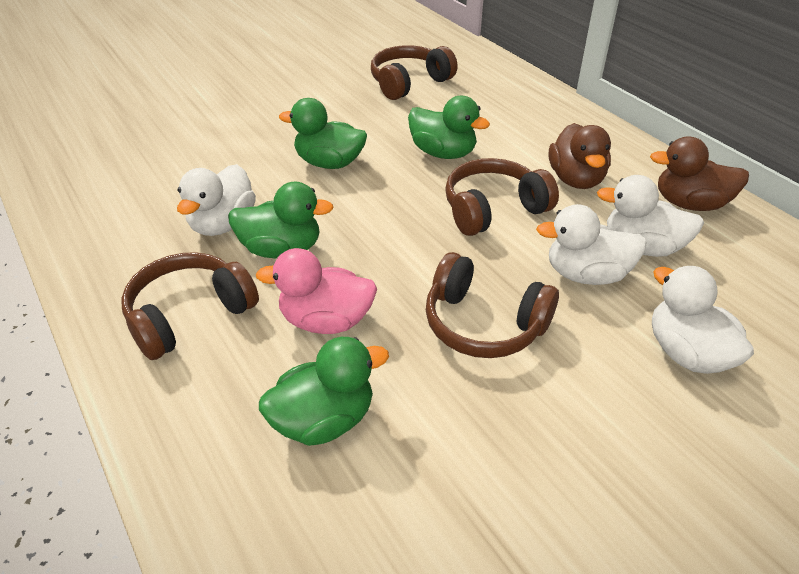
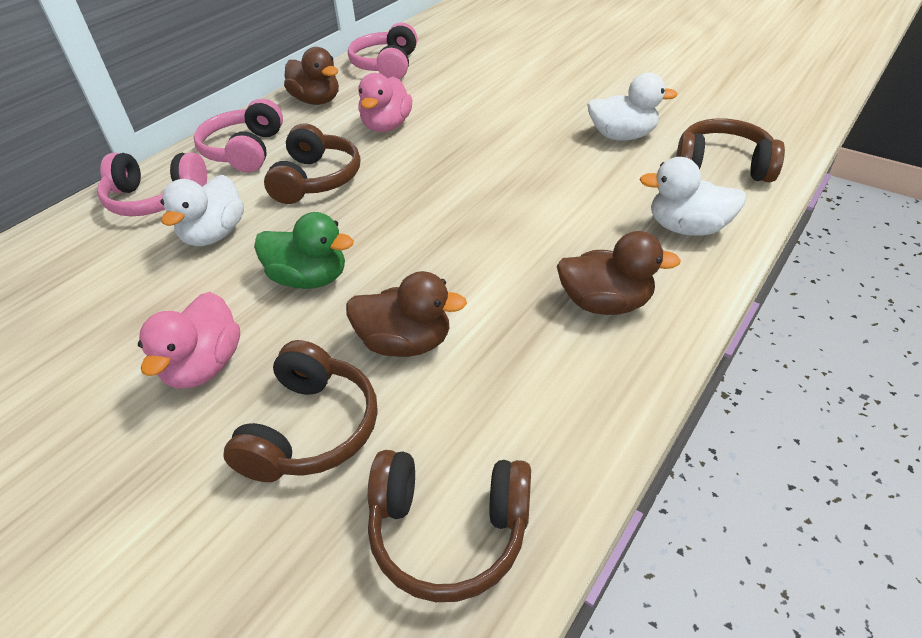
brown duck: 2 -> 3
green duck: 4 -> 1
pink duck: 1 -> 2
pink headphones: 0 -> 3
white duck: 4 -> 3

